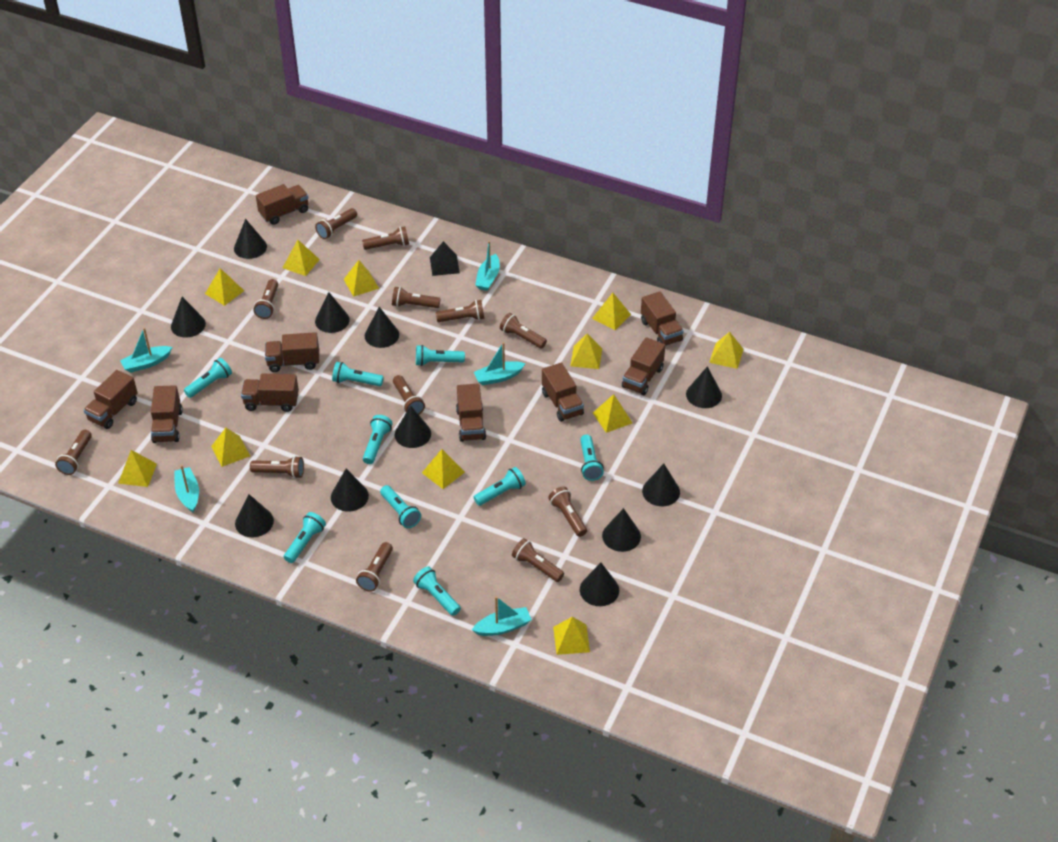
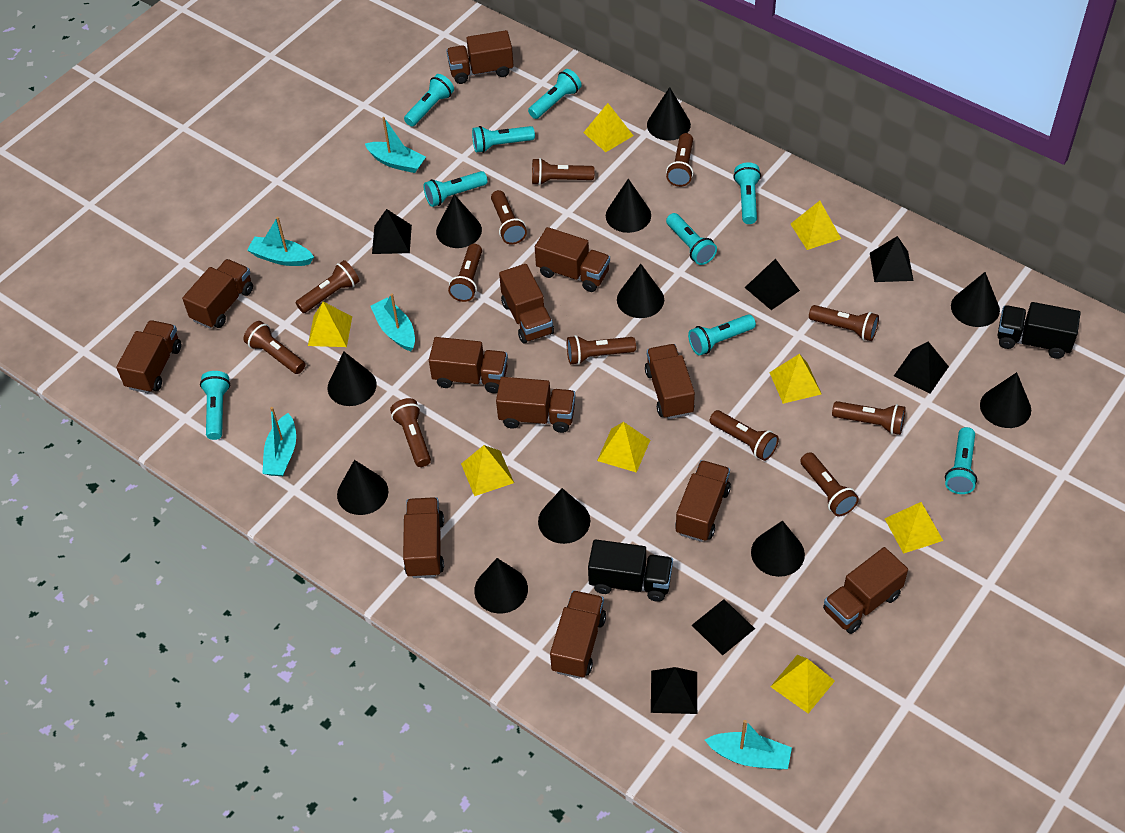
black pyramid: 1 -> 6
black truck: 0 -> 2
brown truck: 9 -> 12
yellow pyramid: 11 -> 8

